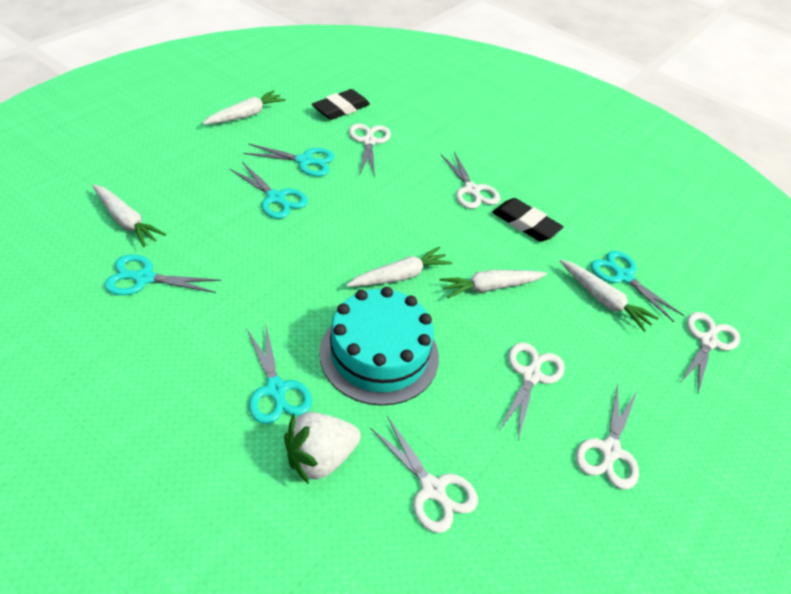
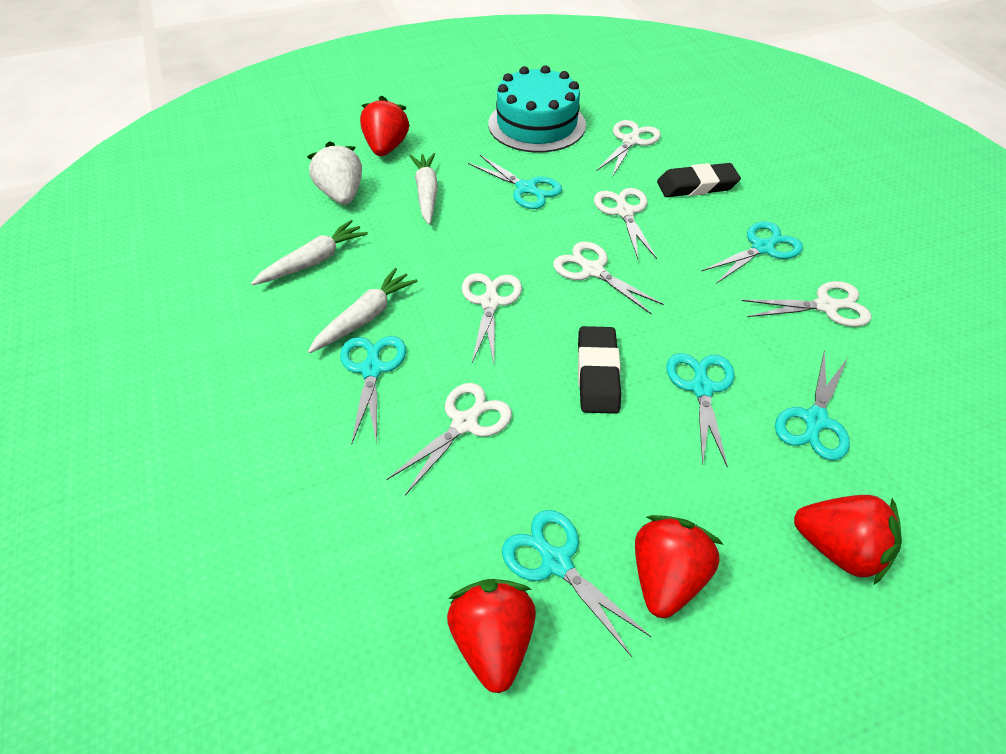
red strawberry: 0 -> 4
turquoise scissors: 5 -> 6
white carrot: 5 -> 3

